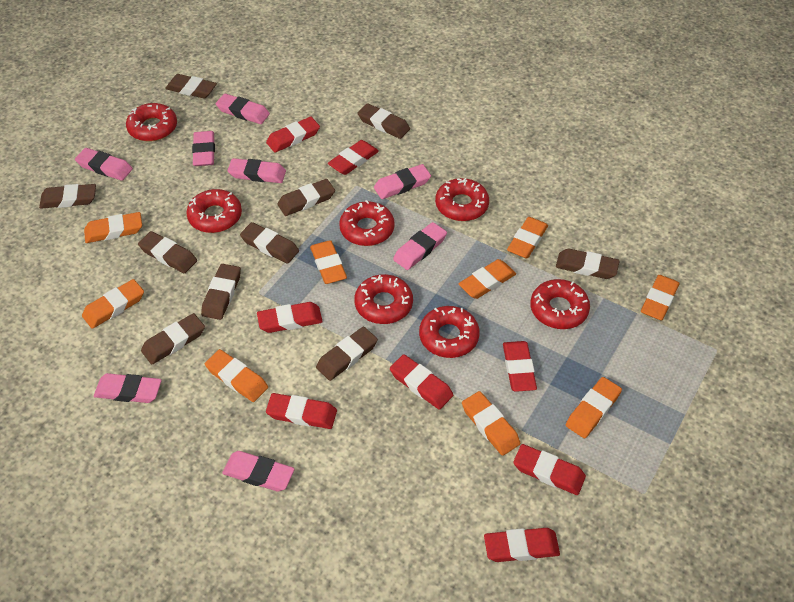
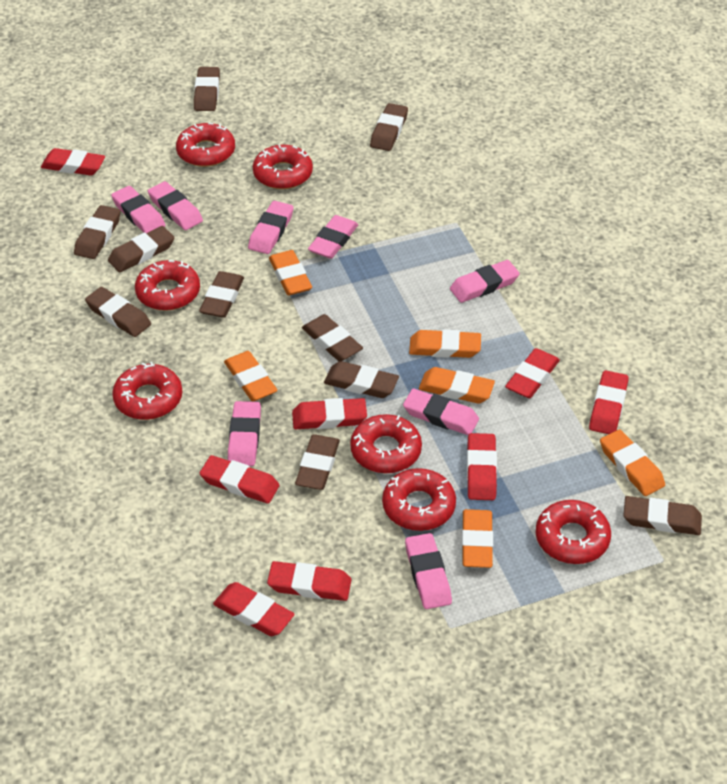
orange eraser: 9 -> 6

